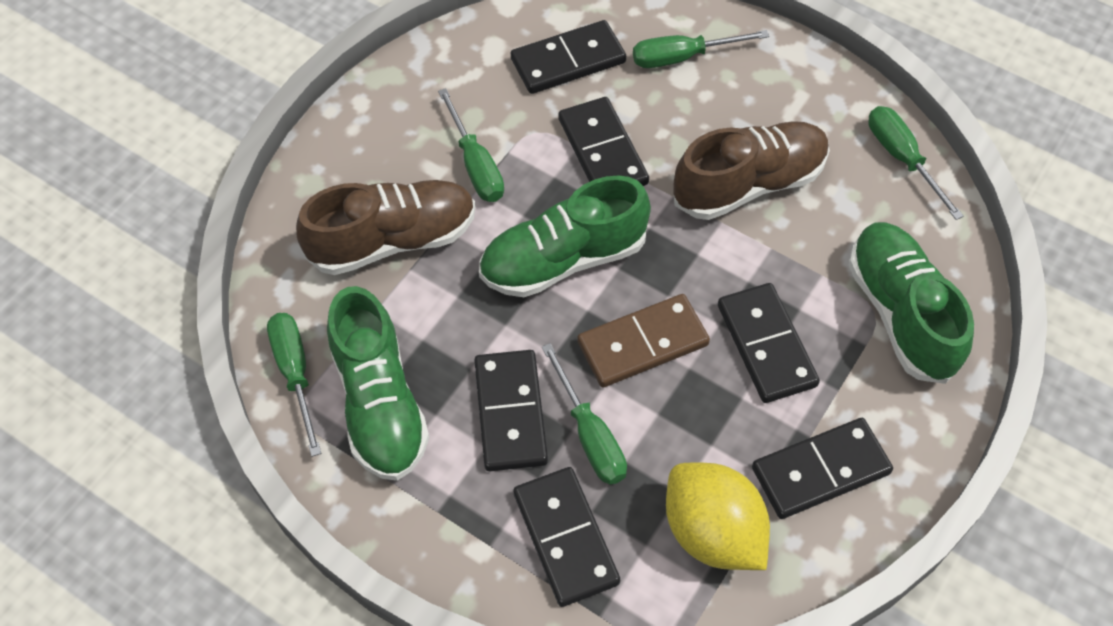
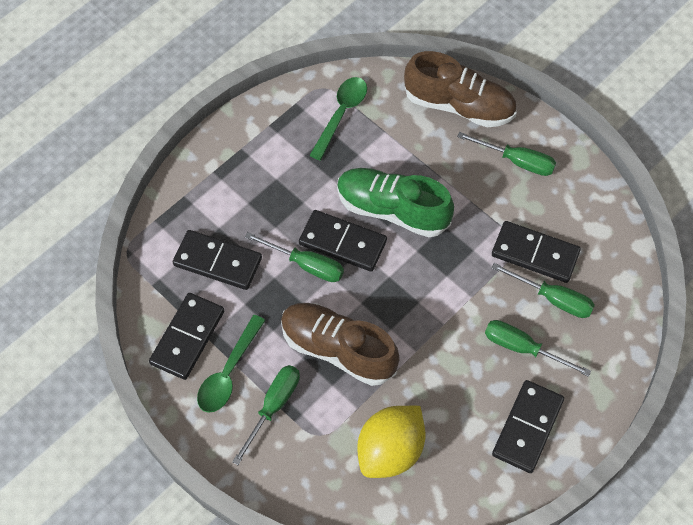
black domino: 6 -> 5
brown domino: 1 -> 0
green shoe: 3 -> 1
green spoon: 0 -> 2

